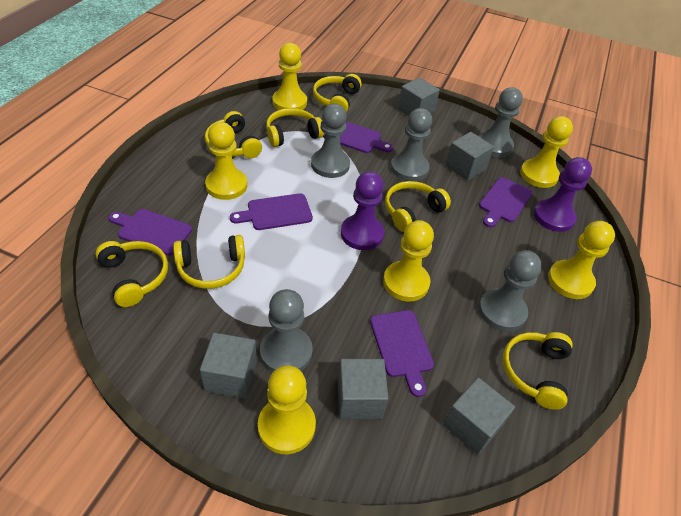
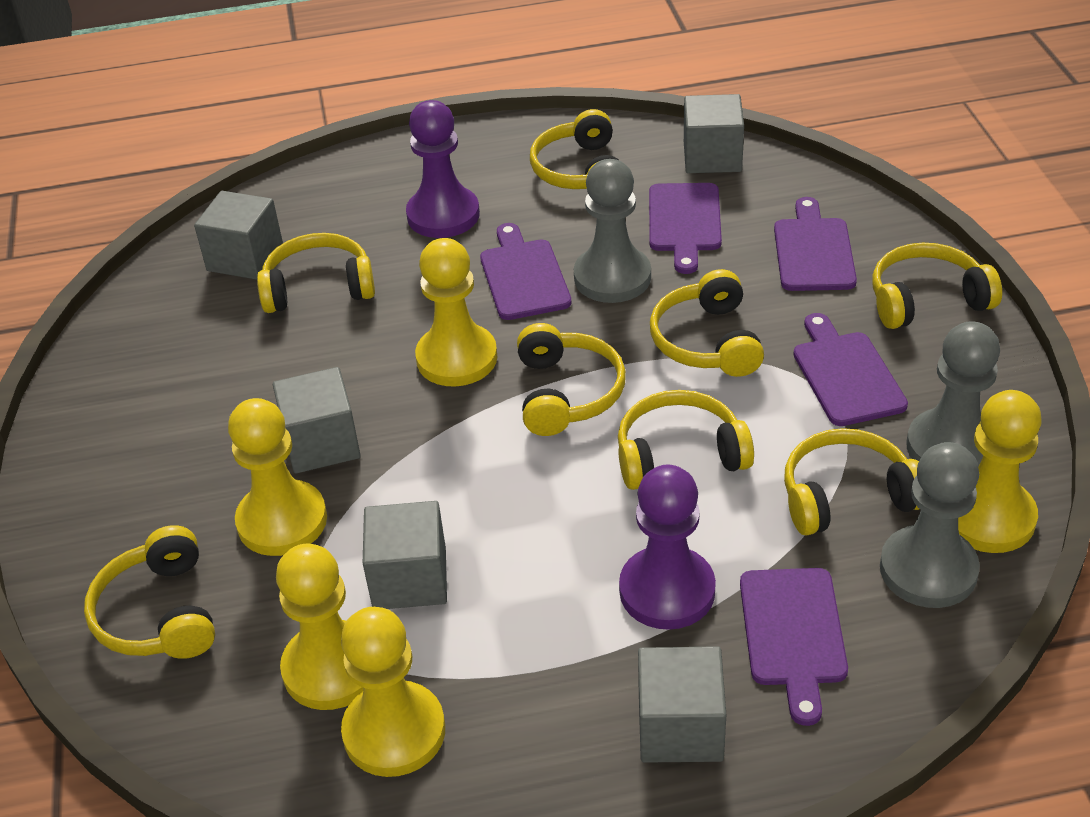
grey pawn: 5 -> 3
yellow headphones: 7 -> 8
yellow pawn: 6 -> 5

